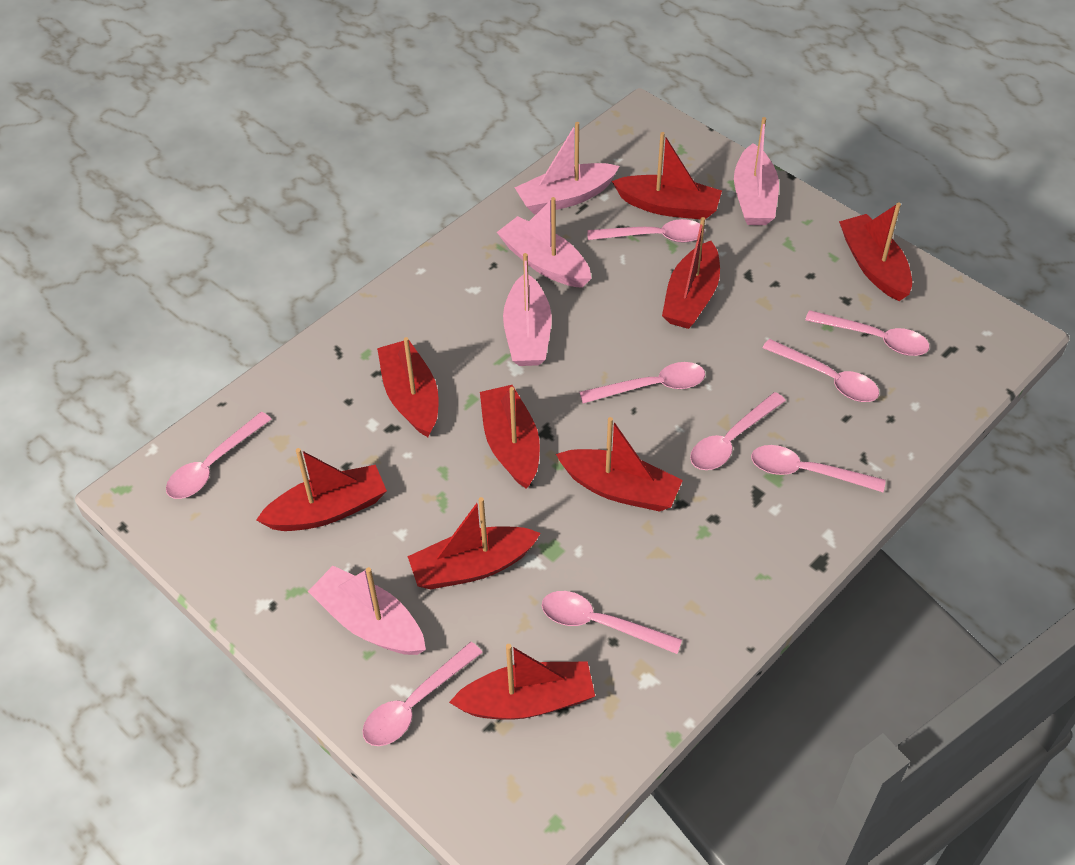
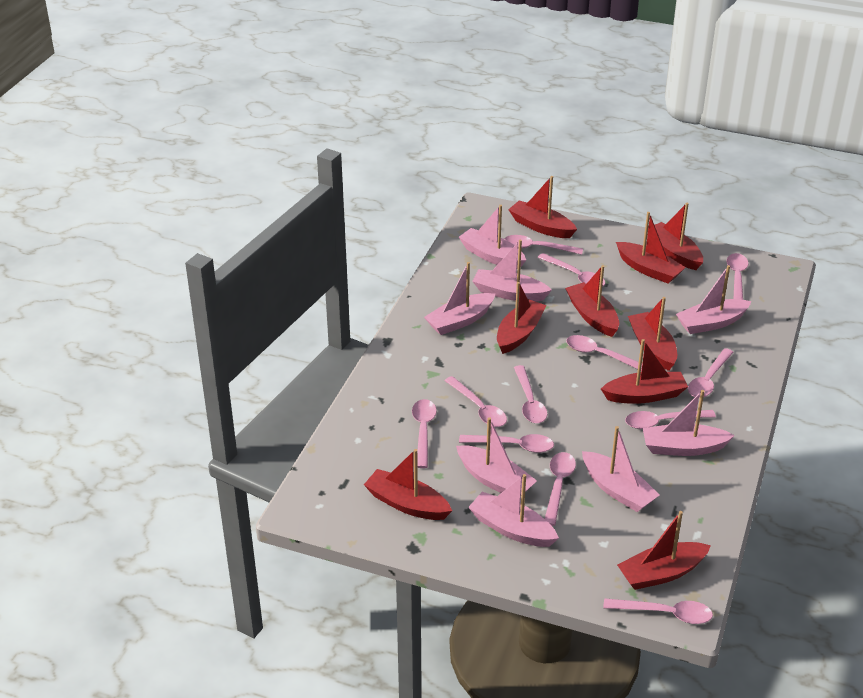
pink boat: 5 -> 8
pink spoon: 9 -> 12

